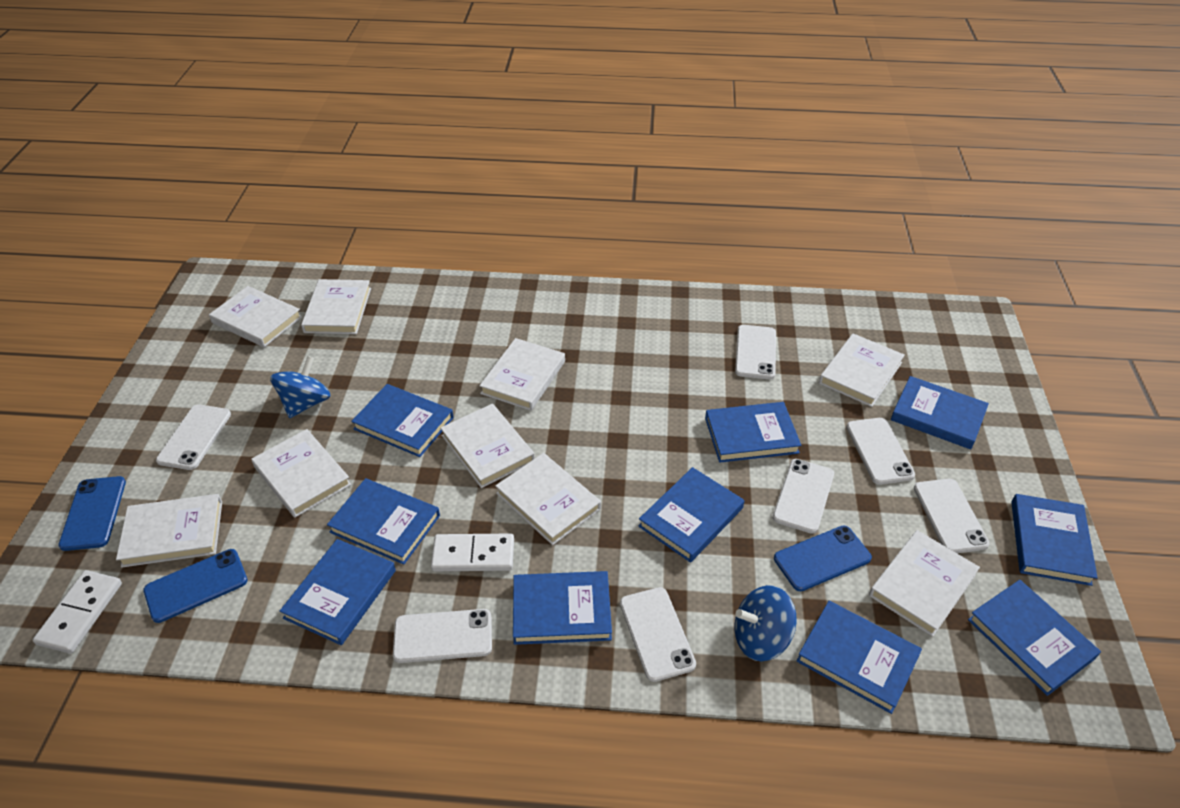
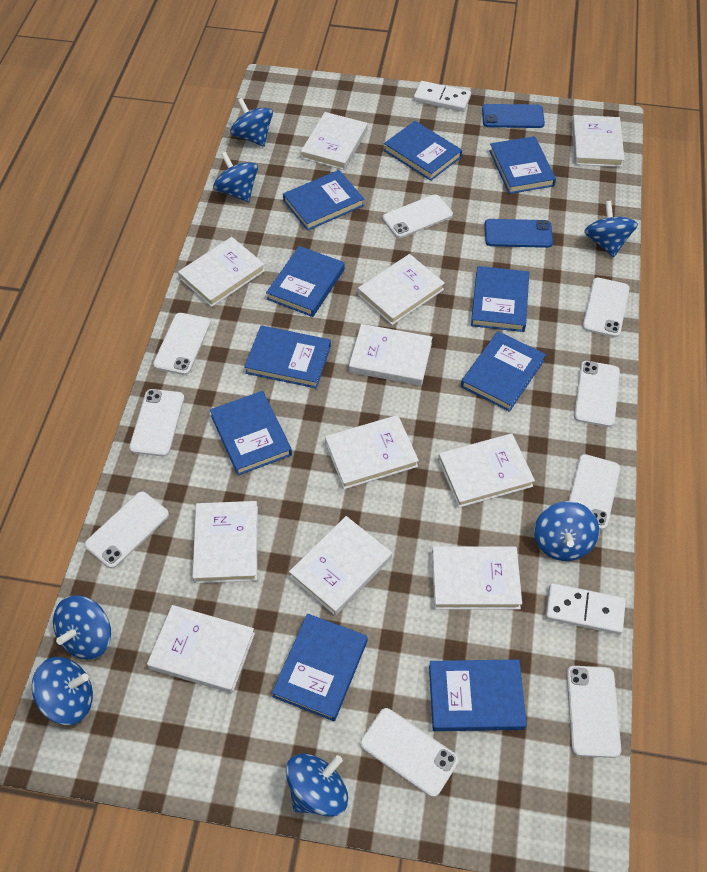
blue phone: 3 -> 2
blue spinning top: 2 -> 7
white book: 9 -> 11
white phone: 7 -> 9

